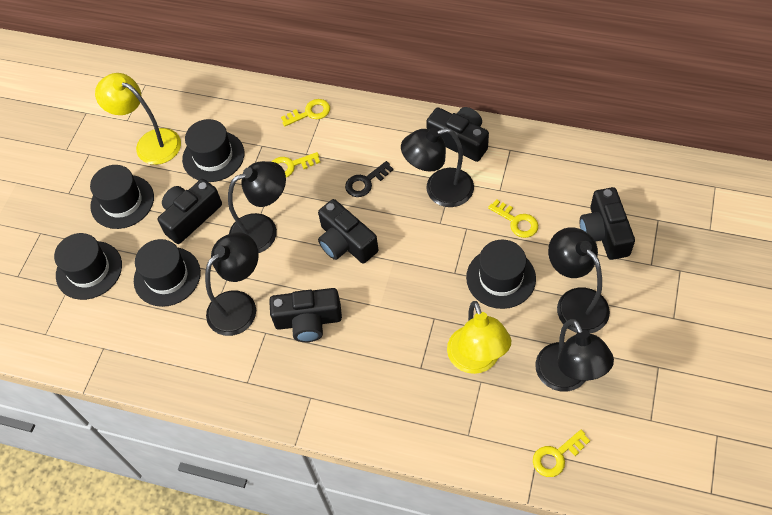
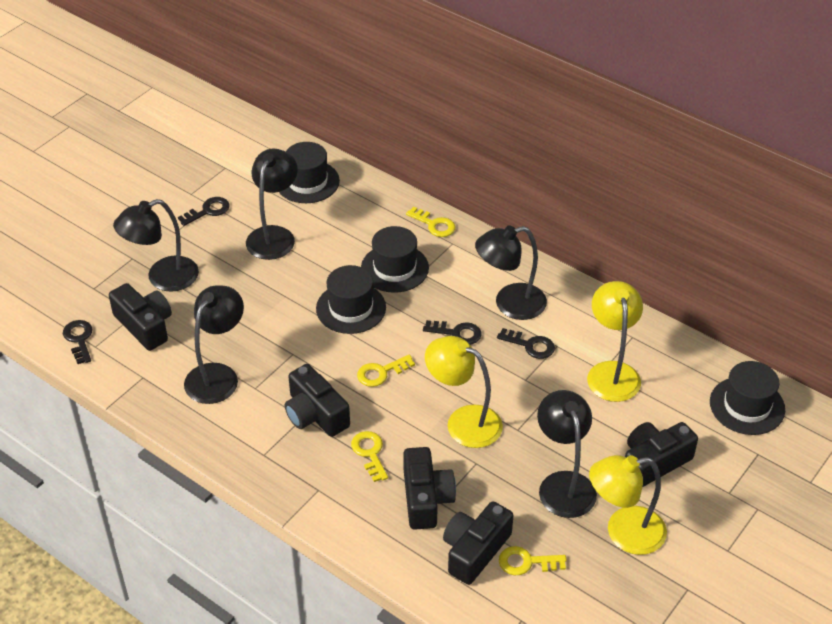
black hat: 5 -> 4
black key: 1 -> 4
yellow lamp: 2 -> 3

